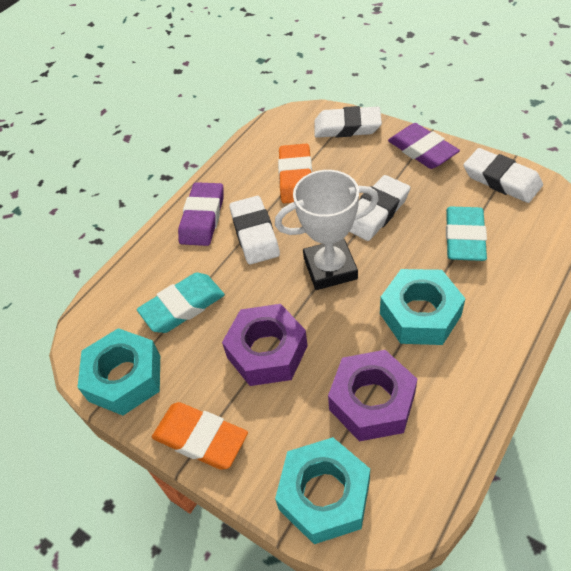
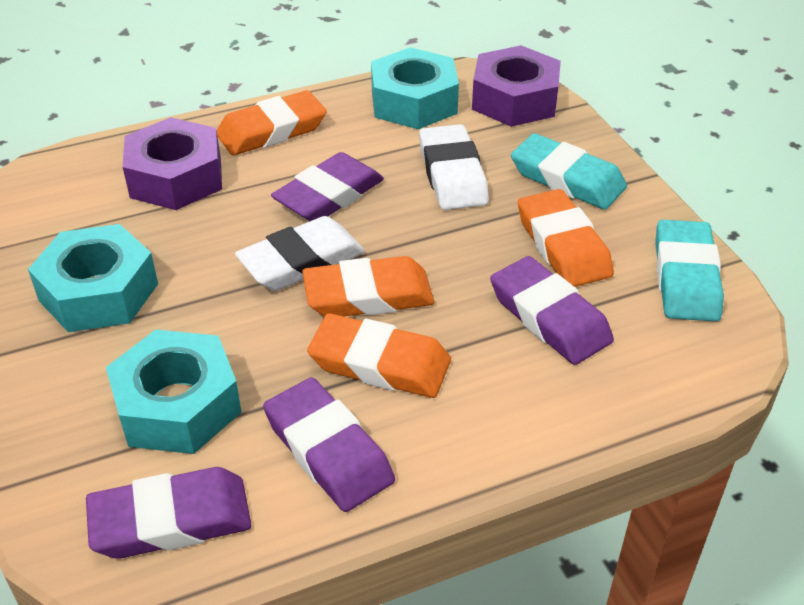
orange eraser: 2 -> 4
purple eraser: 2 -> 4
white eraser: 4 -> 2
white trophy: 1 -> 0

